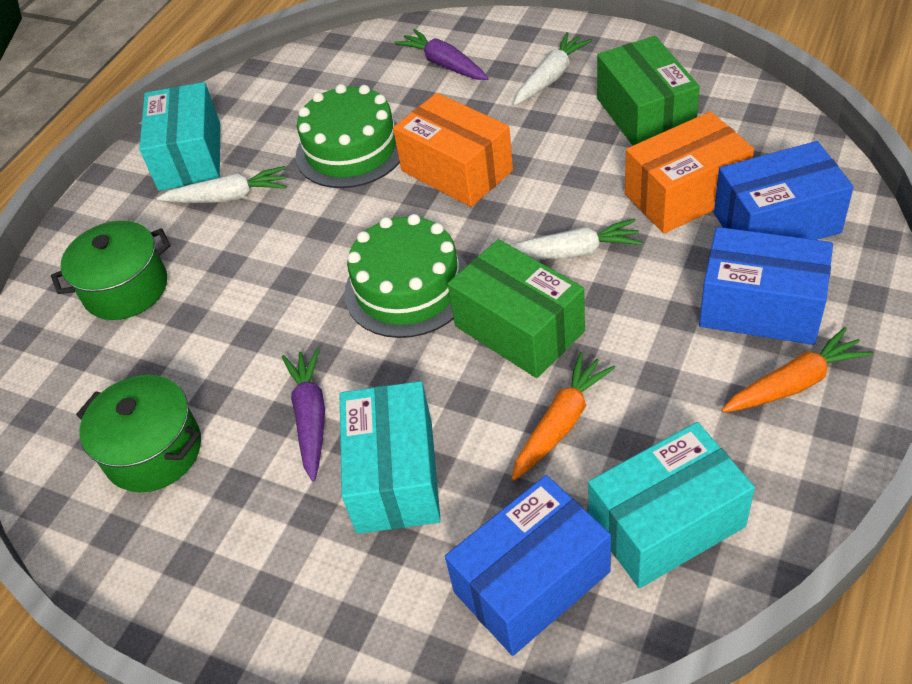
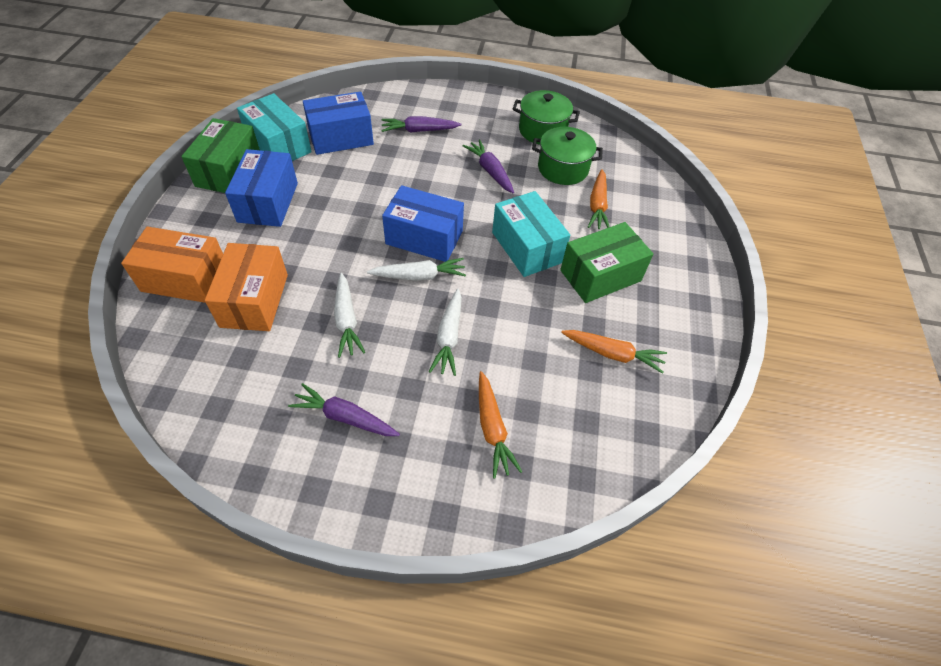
green cake: 2 -> 0
orange carrot: 2 -> 3
purple carrot: 2 -> 3
turquoise box: 3 -> 2

